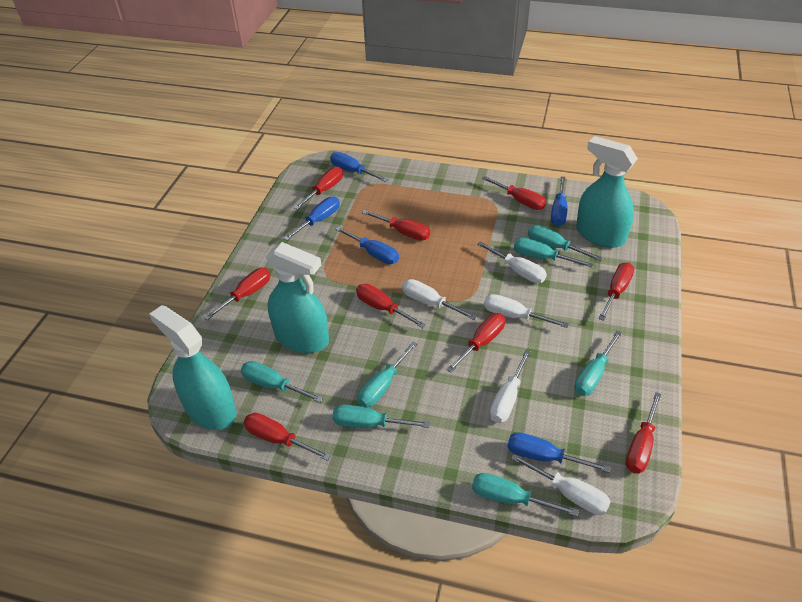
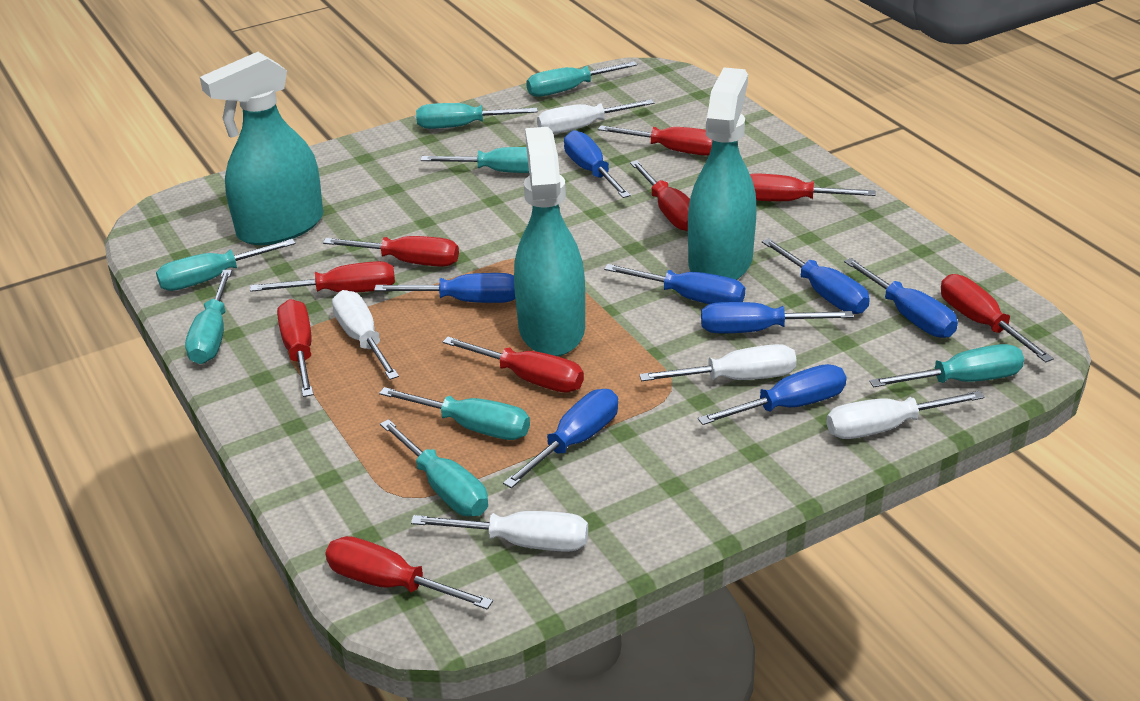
blue screwdriver: 5 -> 8
turquoise screwdriver: 7 -> 8

